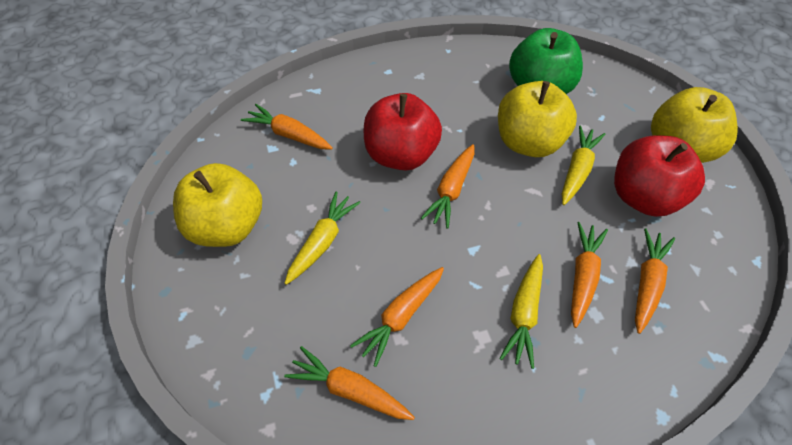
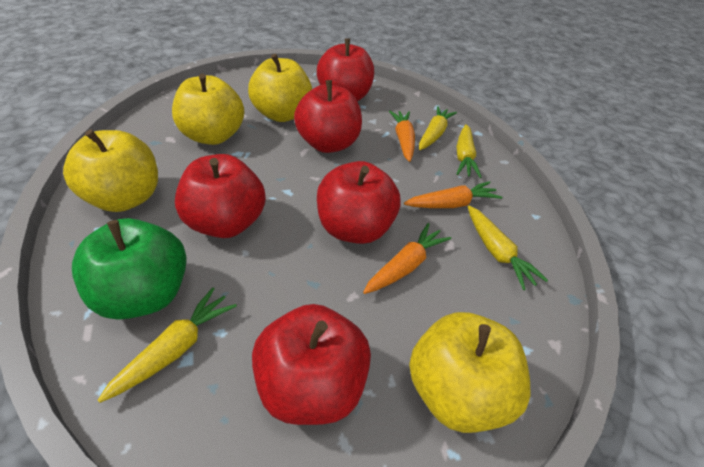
orange carrot: 6 -> 3
red apple: 2 -> 5
yellow apple: 3 -> 4
yellow carrot: 3 -> 4

